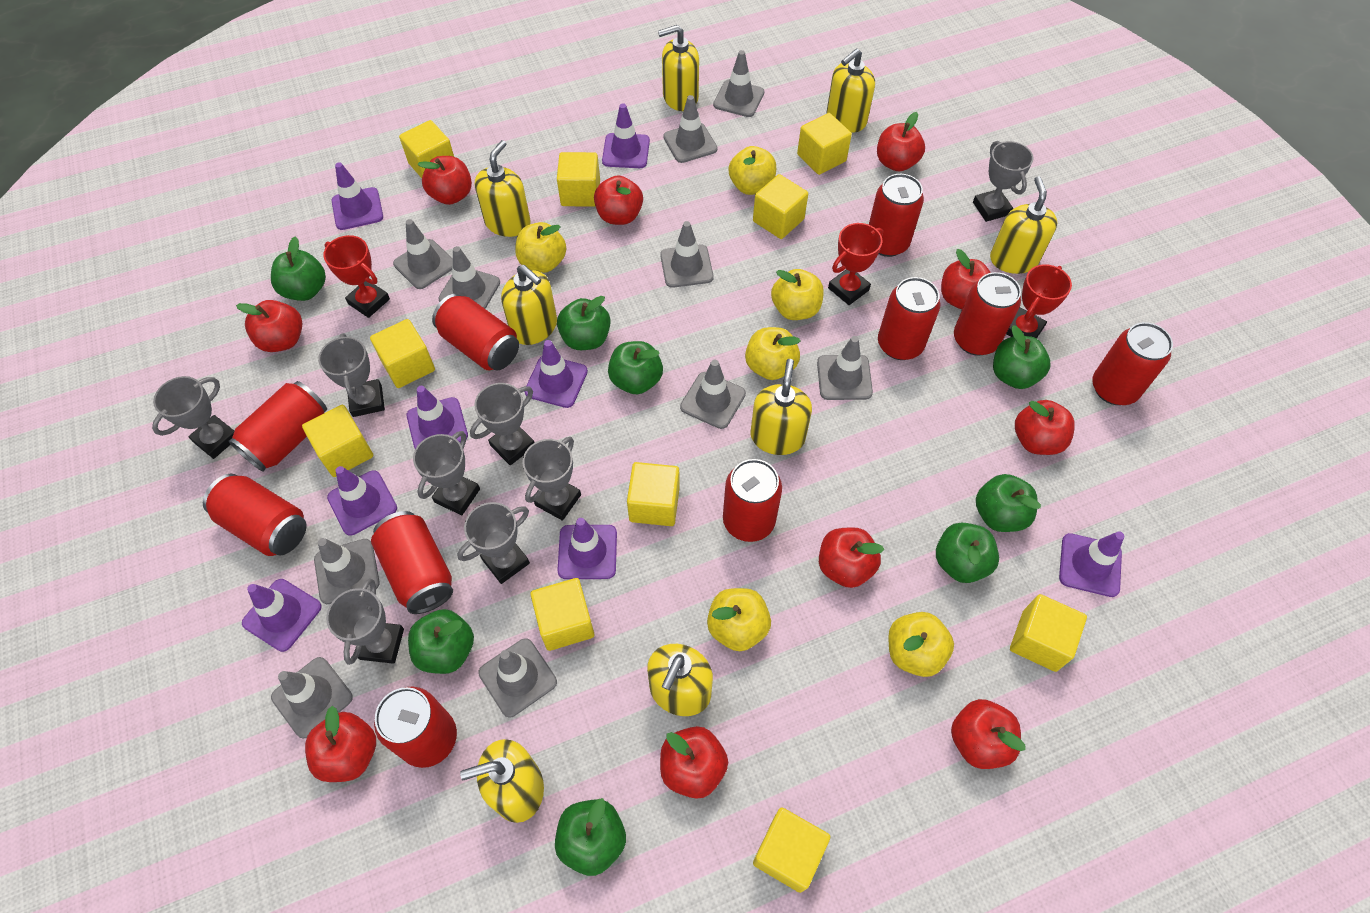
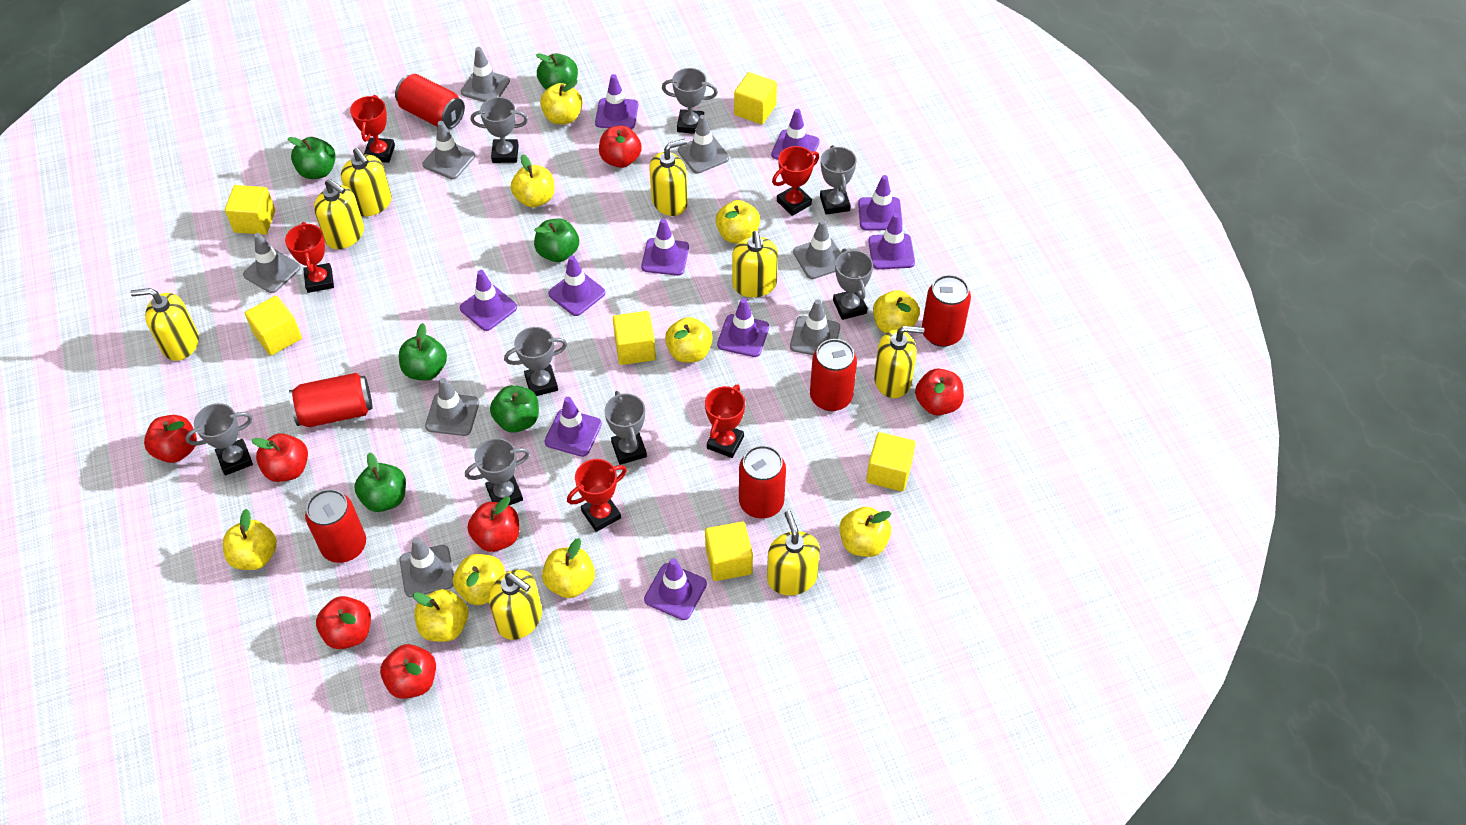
green apple: 8 -> 6
grey traffic cone: 10 -> 8
purple traffic cone: 8 -> 10
red apple: 10 -> 7
red can: 10 -> 6
red trophy: 3 -> 5
yellow apple: 6 -> 10
yellow cube: 10 -> 6

